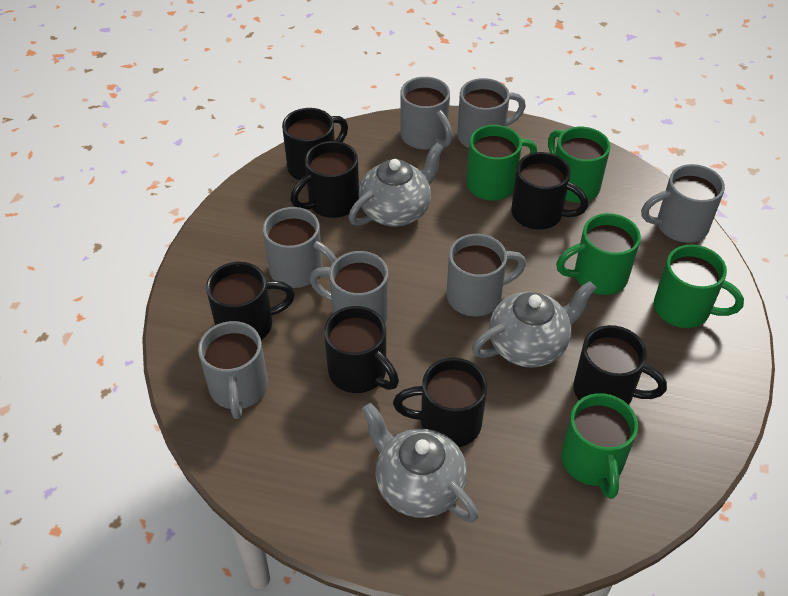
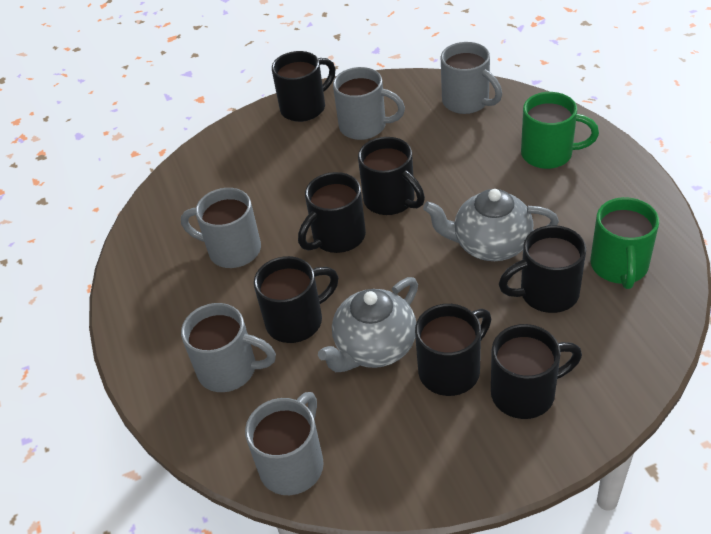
green mug: 5 -> 2
grey mug: 7 -> 5
grey teapot: 3 -> 2

